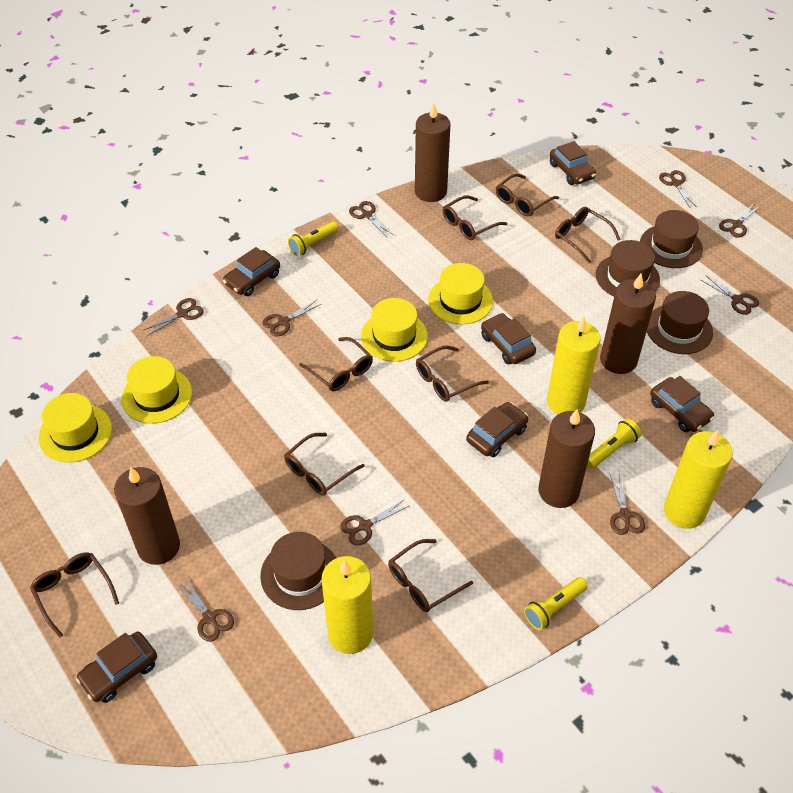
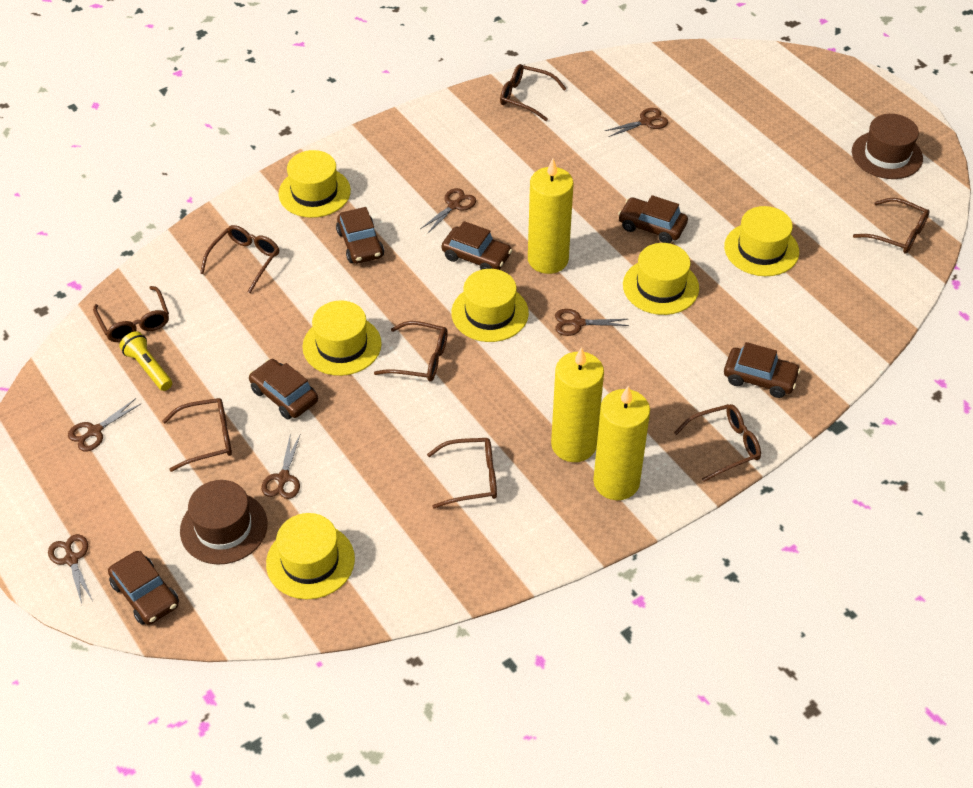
brown candle: 4 -> 0
brown hat: 4 -> 2
brown scissors: 9 -> 6
yellow flashlight: 3 -> 1
yellow hat: 4 -> 6

